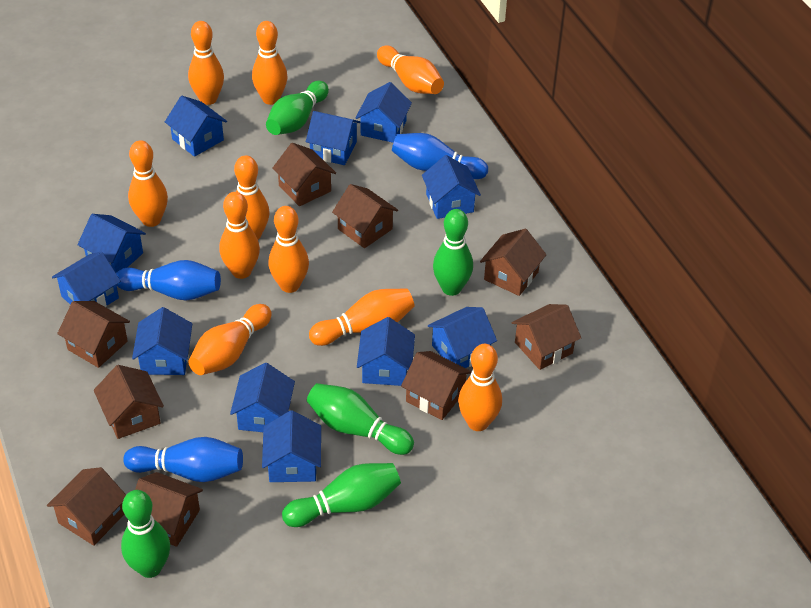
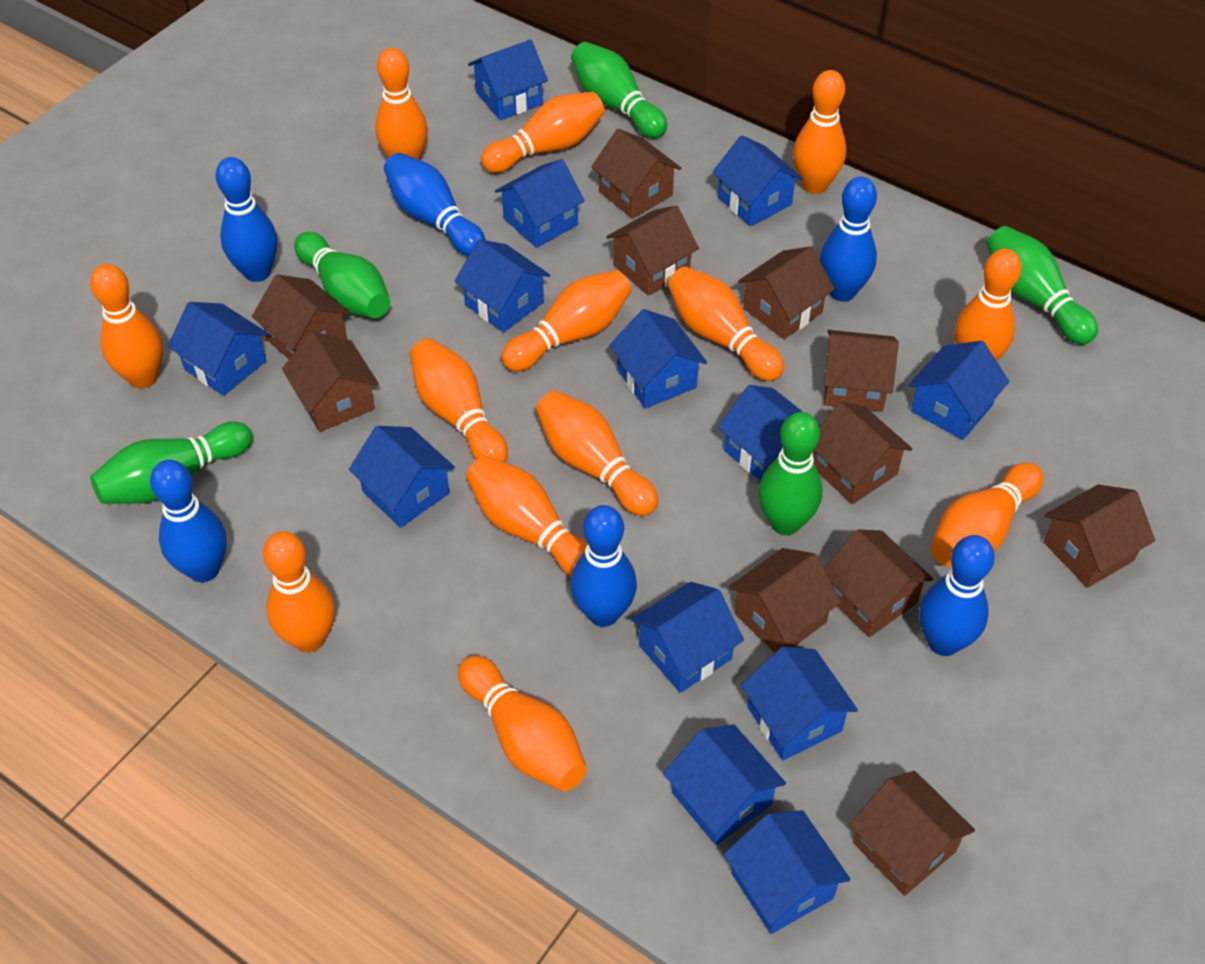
blue bowling pin: 3 -> 6
blue house: 11 -> 13
brown house: 9 -> 11
orange bowling pin: 10 -> 13

